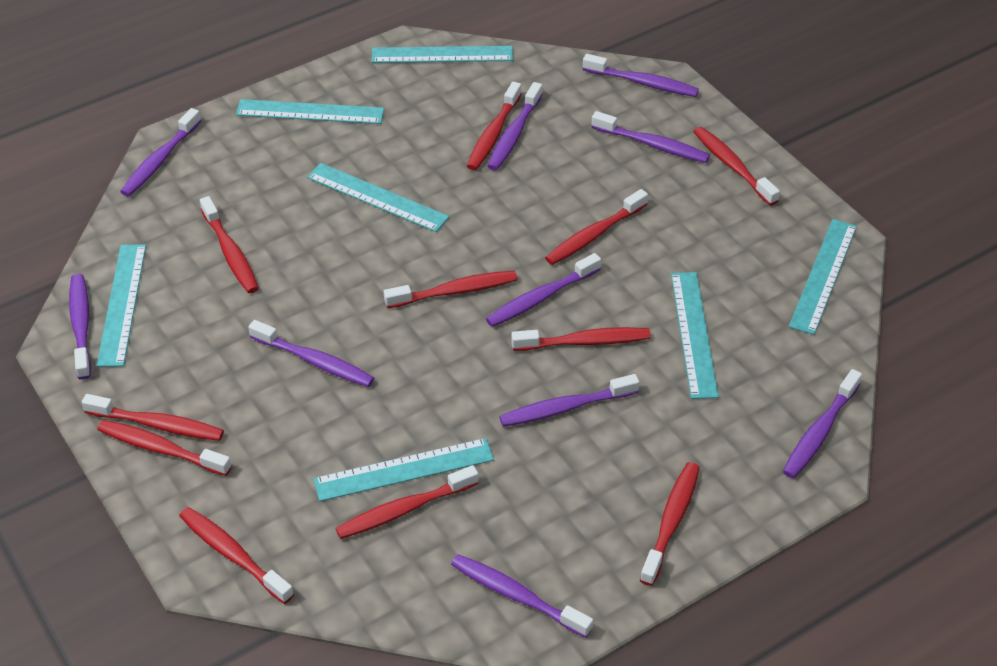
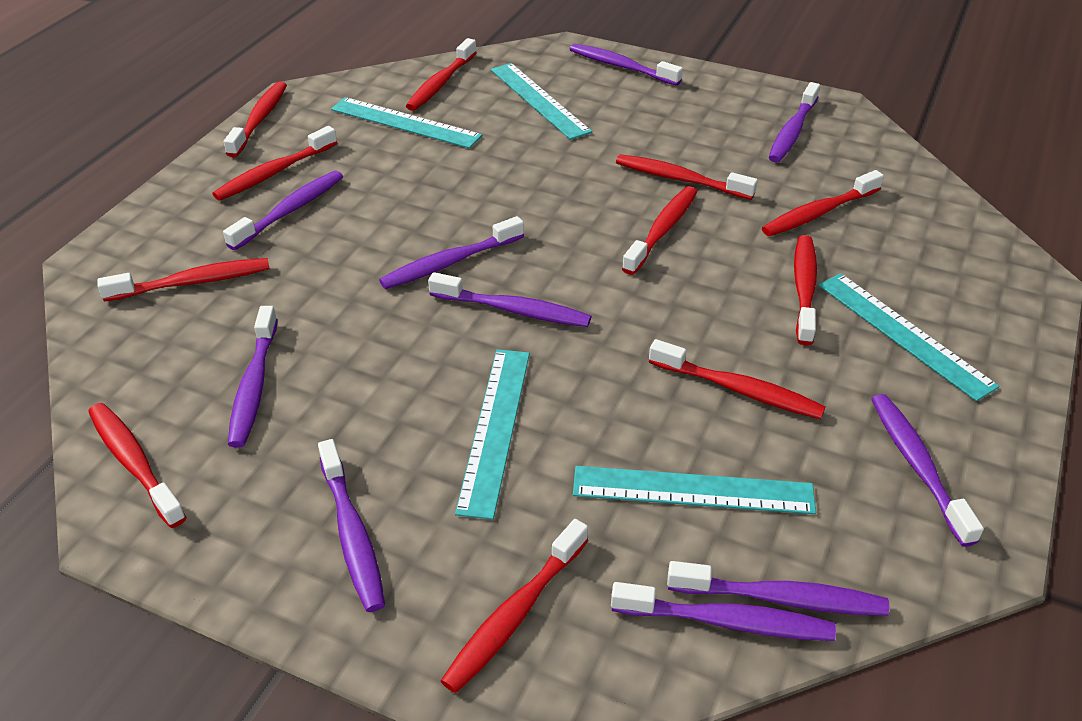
turquoise ruler: 7 -> 5

